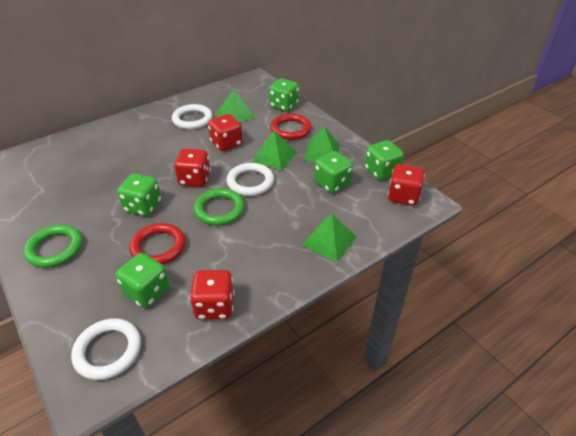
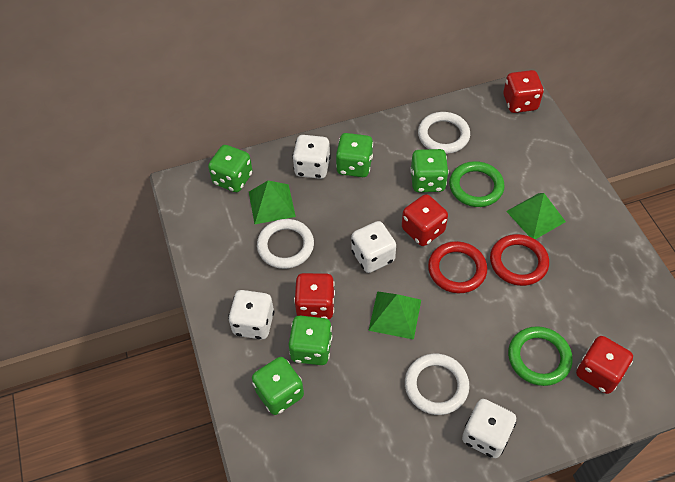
green pyramid: 4 -> 3
white dice: 0 -> 4

